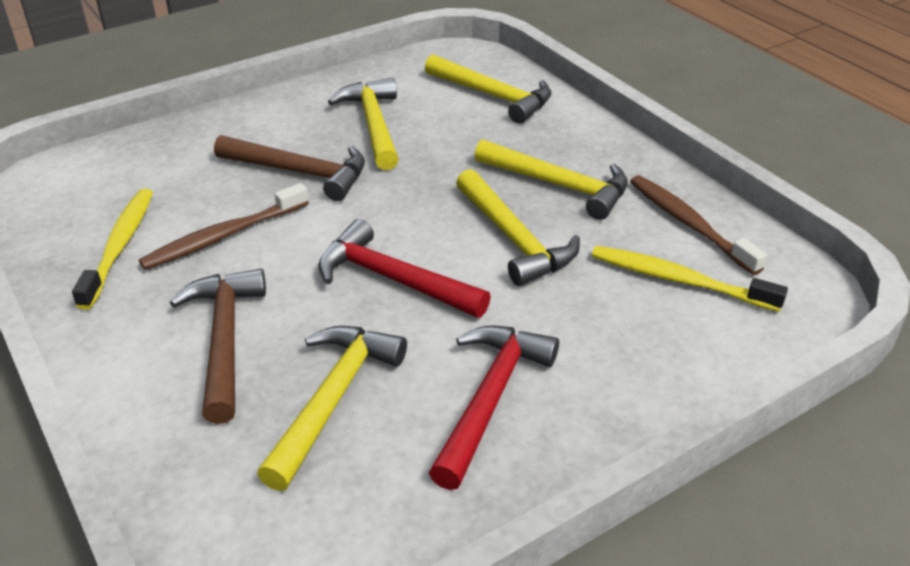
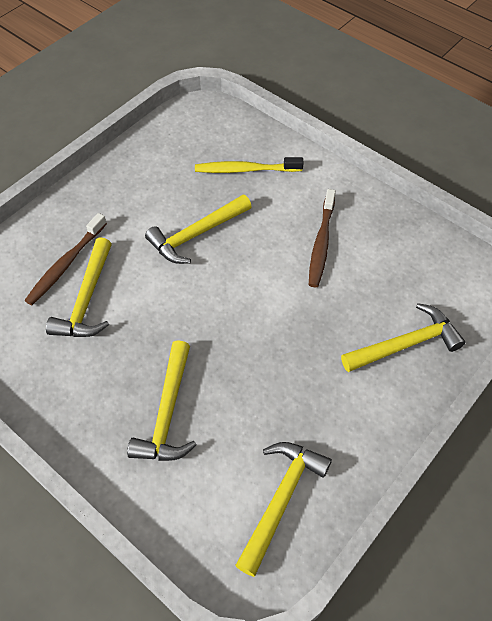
brown hammer: 2 -> 0
red hammer: 2 -> 0
yellow toothbrush: 2 -> 1

